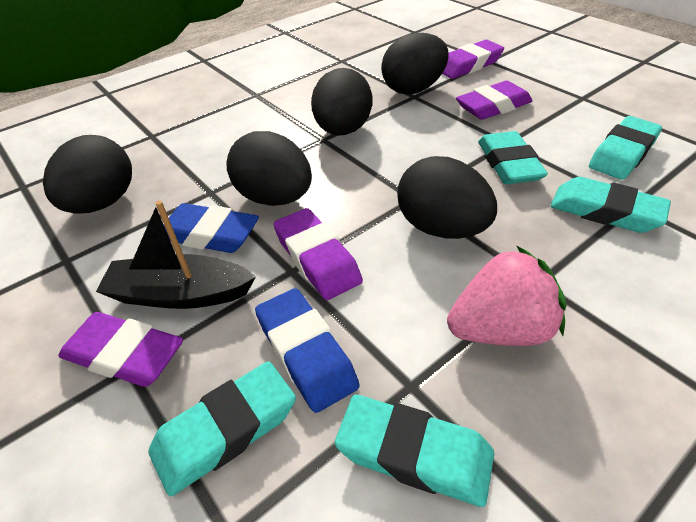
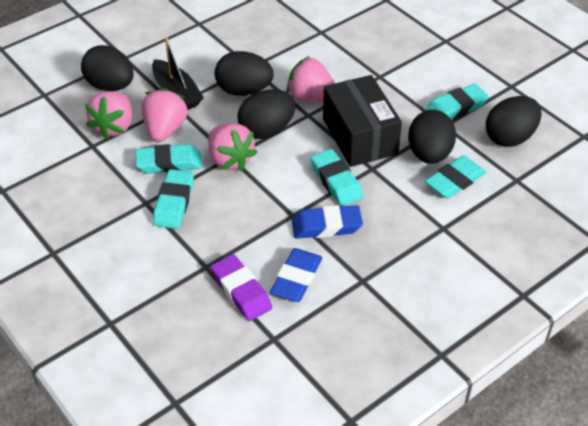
black box: 0 -> 1
pink strawberry: 1 -> 4
purple eraser: 4 -> 1

